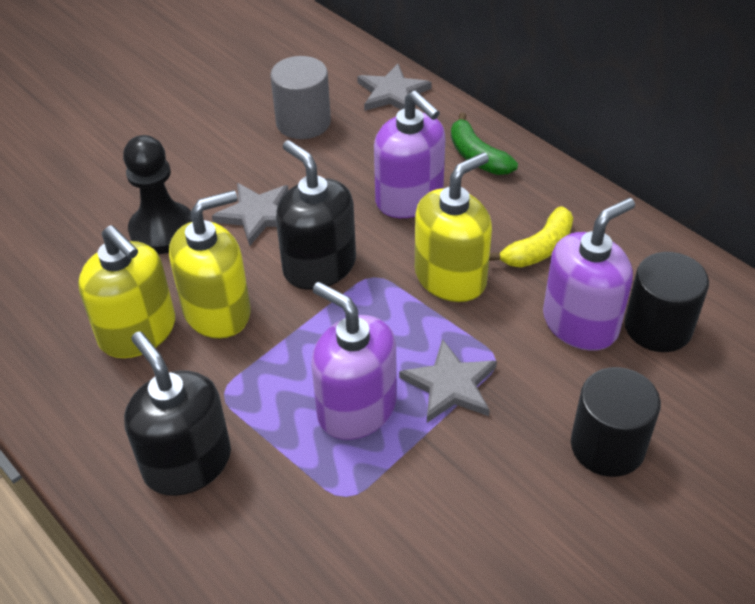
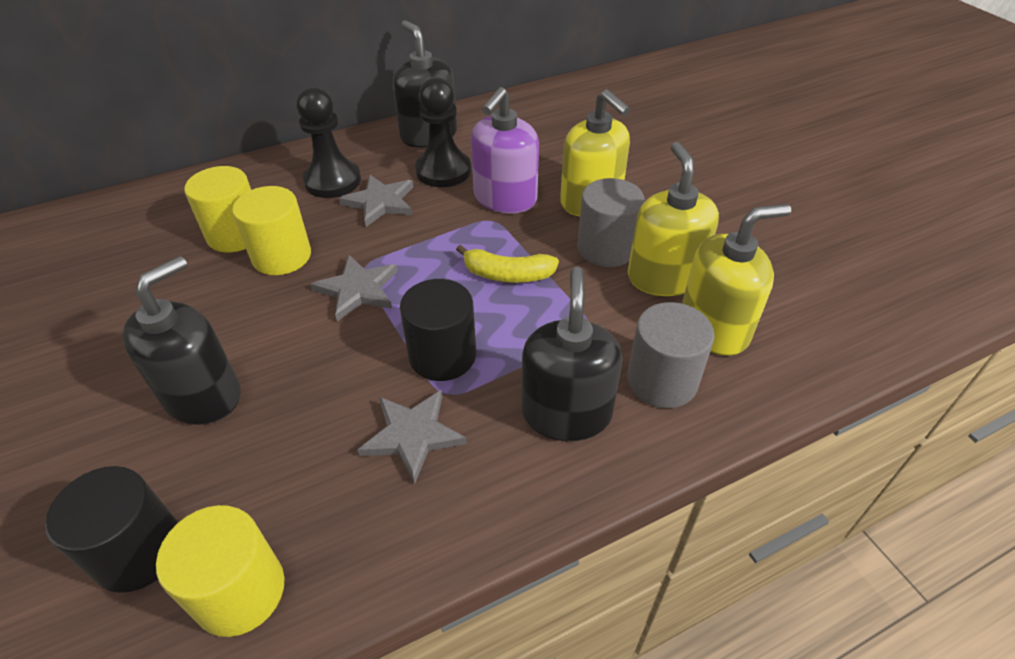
black pawn: 1 -> 2
black soap dispenser: 2 -> 3
green banana: 1 -> 0
grey cylinder: 1 -> 2
purple soap dispenser: 3 -> 1
yellow cylinder: 0 -> 3

